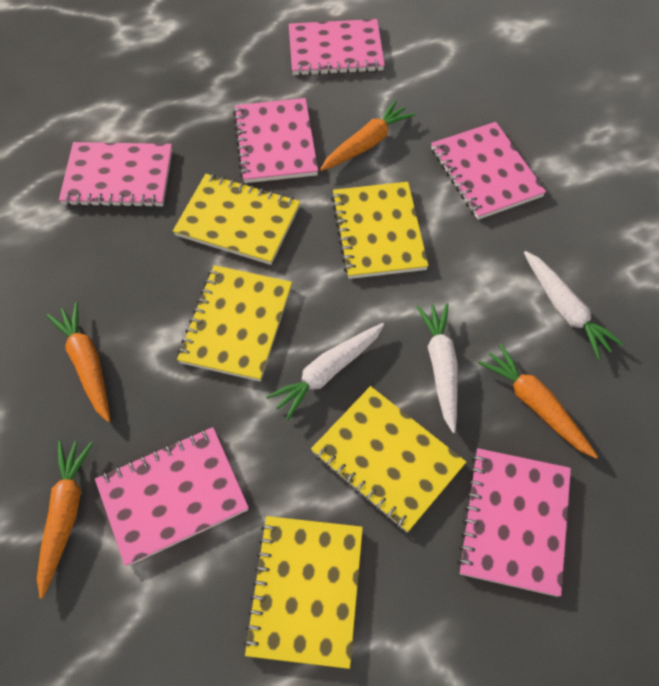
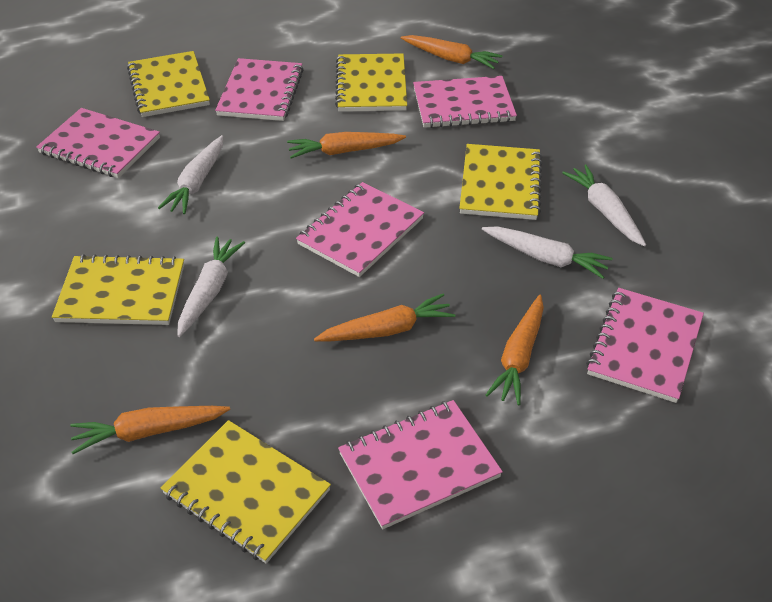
orange carrot: 4 -> 5
white carrot: 3 -> 4

